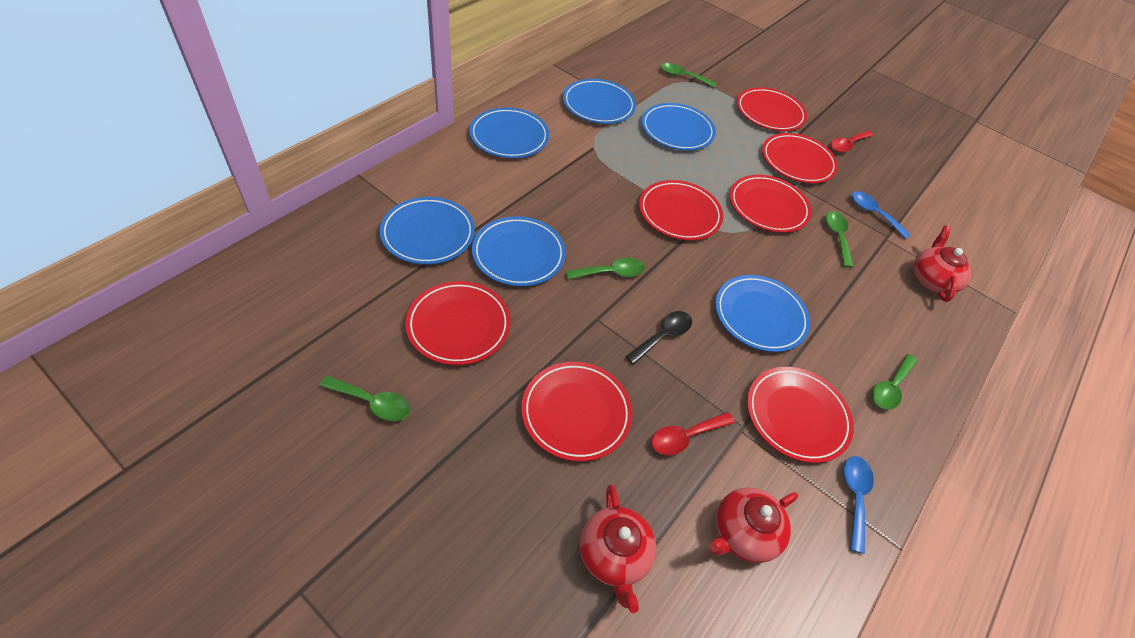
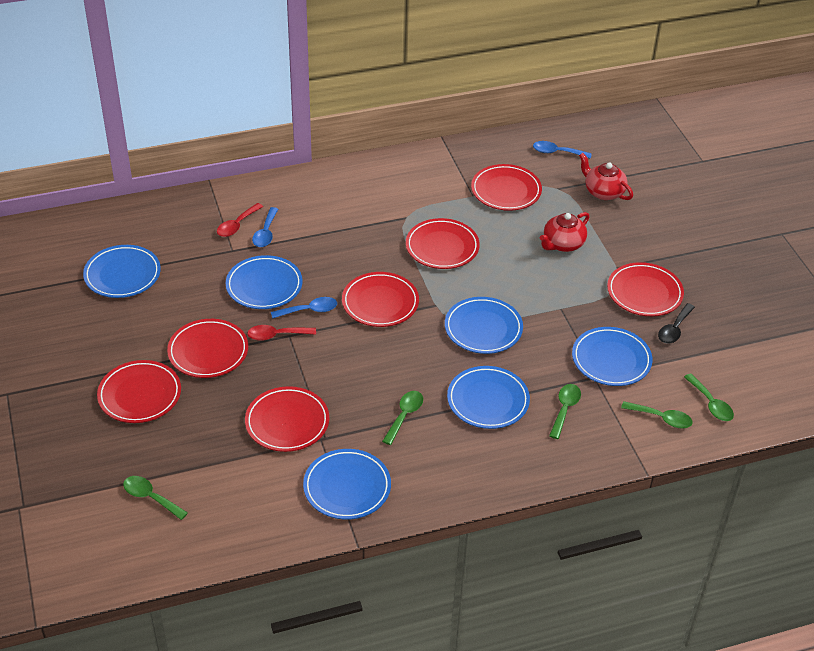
blue spoon: 2 -> 3
red teapot: 3 -> 2

